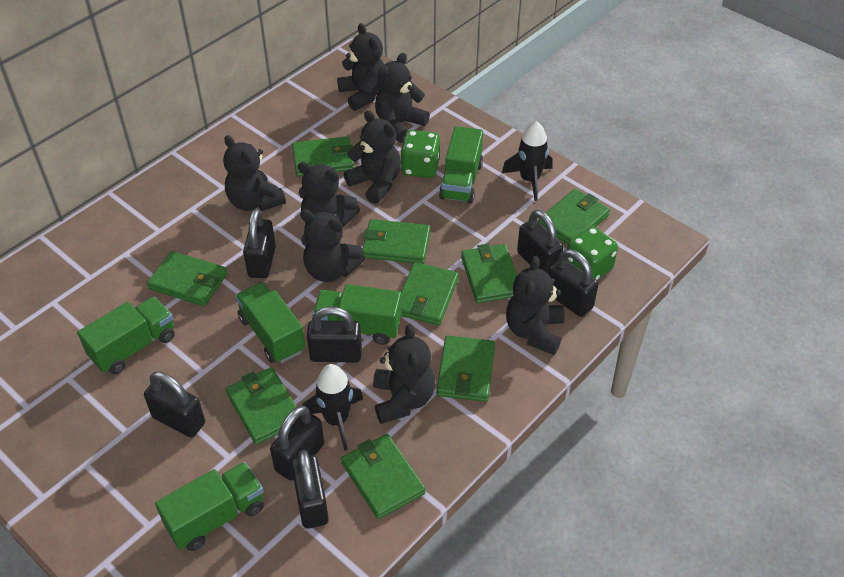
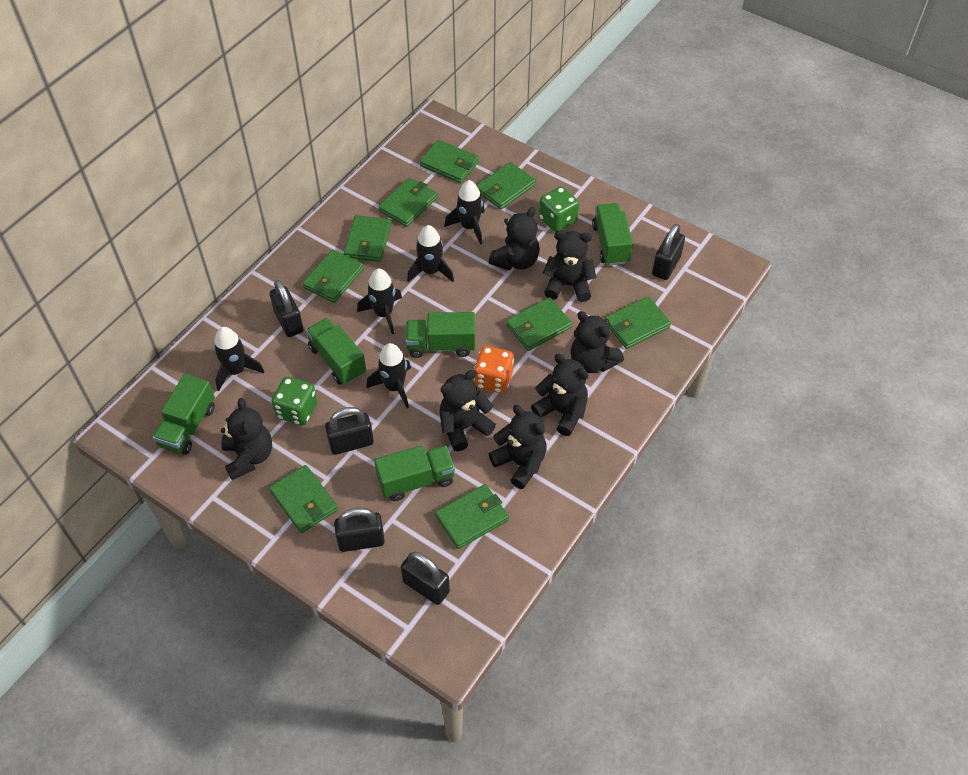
black padlock: 7 -> 5
black rocket: 2 -> 5
black teddy bear: 8 -> 7
orange dice: 0 -> 1

